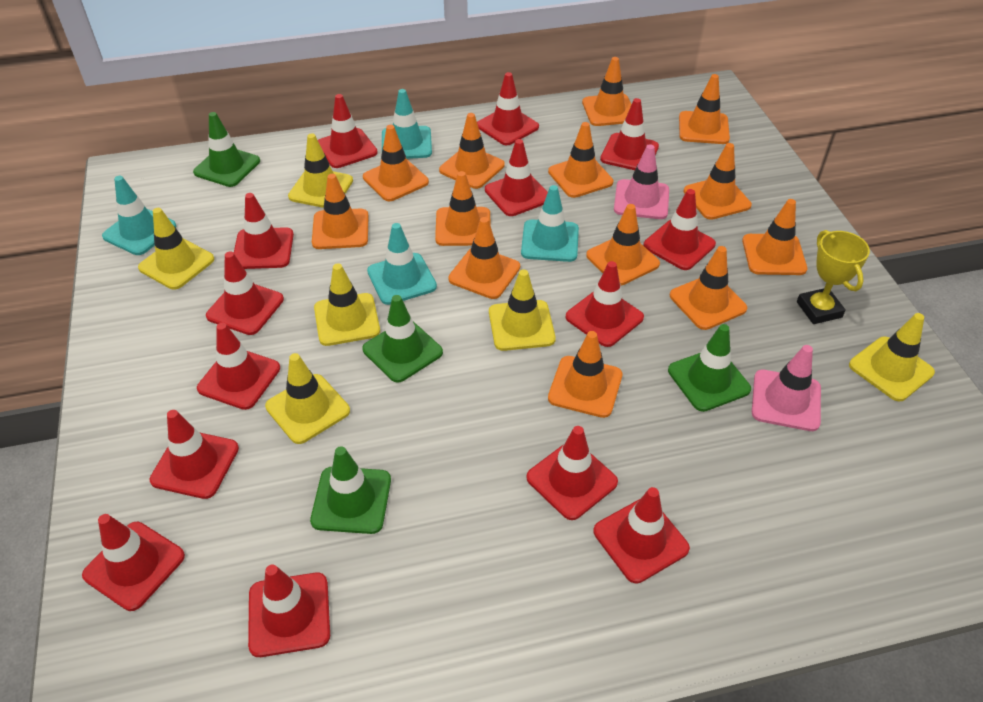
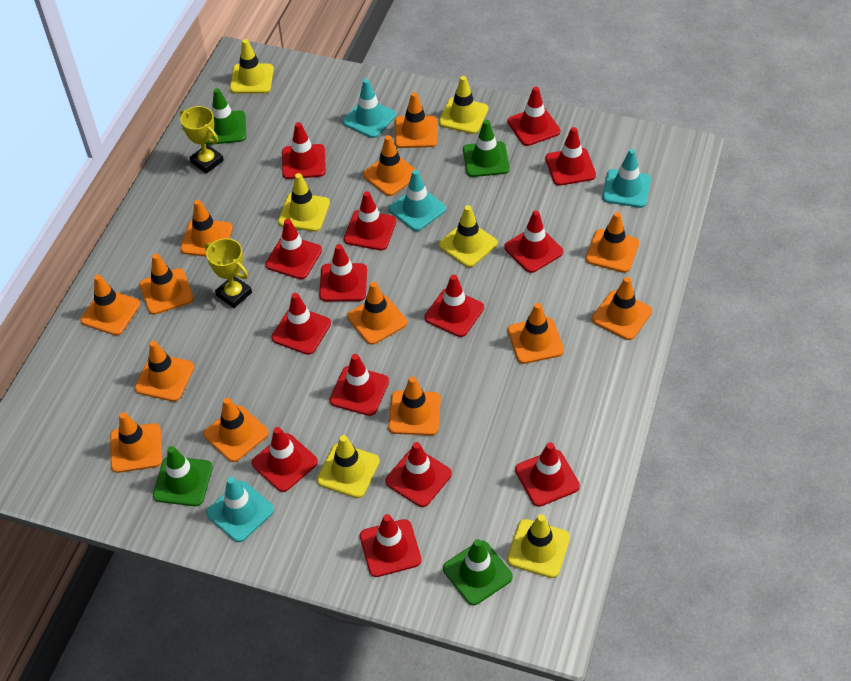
pink traffic cone: 2 -> 0
yellow trophy: 1 -> 2

